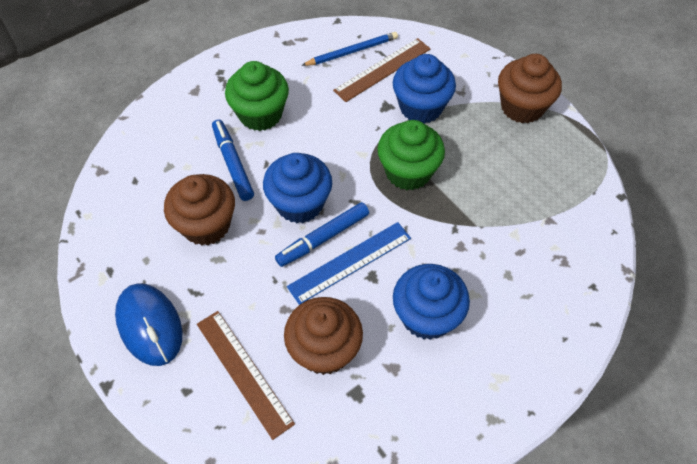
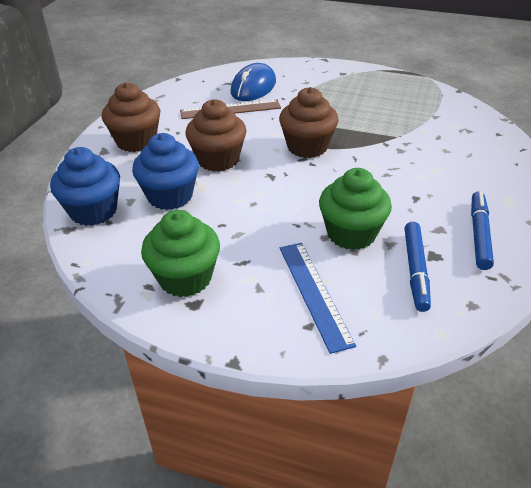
blue cupcake: 3 -> 2
blue pencil: 1 -> 0
brown ruler: 2 -> 1

